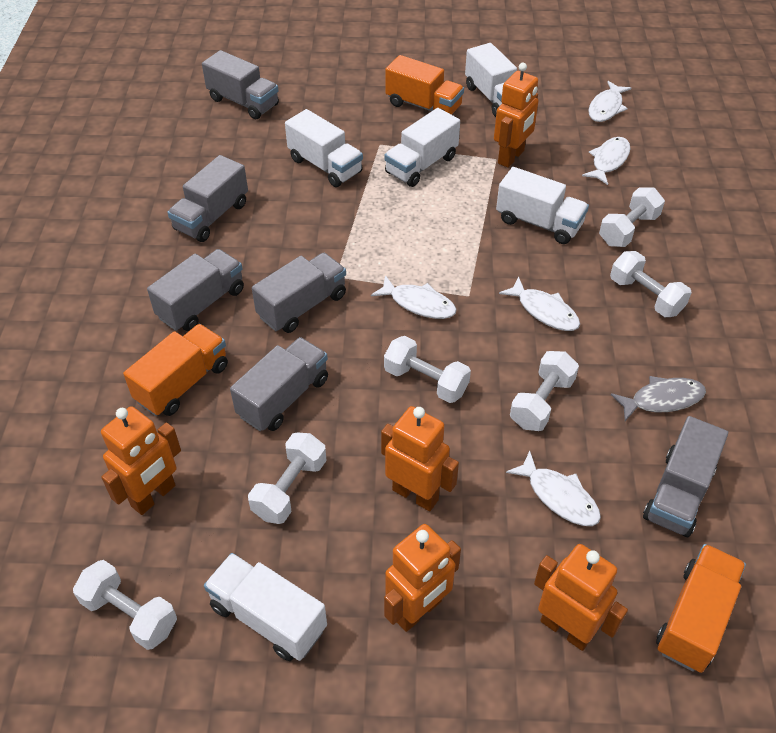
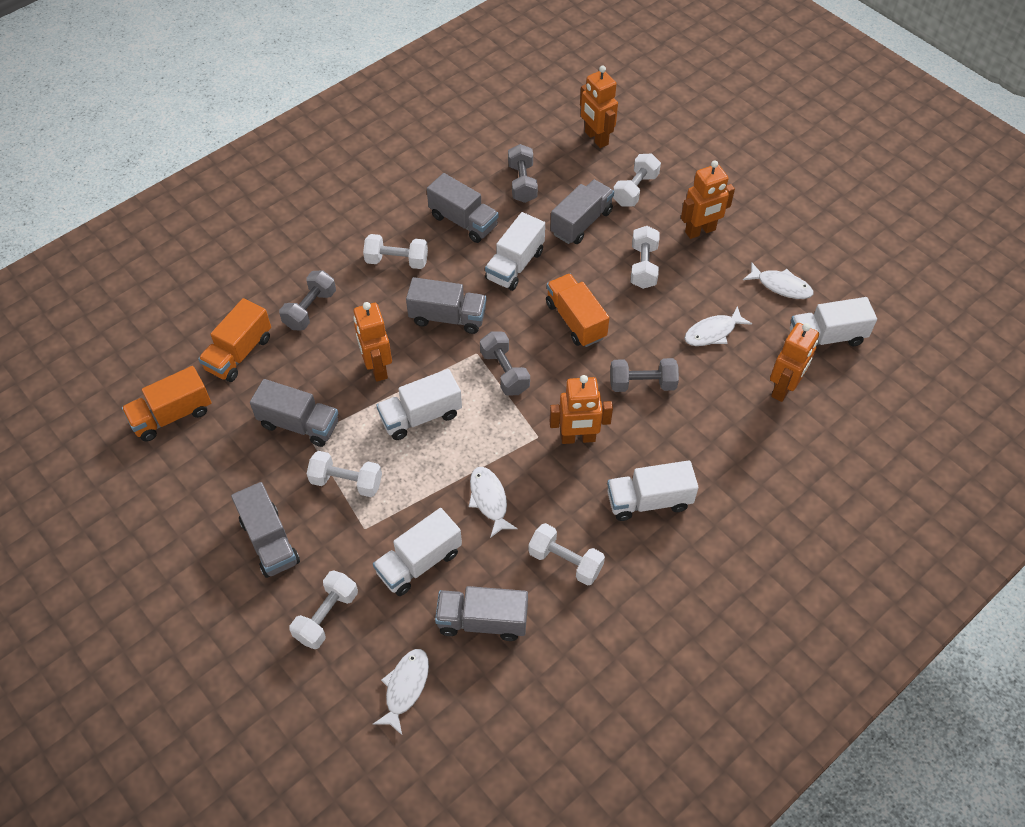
grey dumbbell: 0 -> 4
grey fish: 1 -> 0
white fish: 5 -> 4

